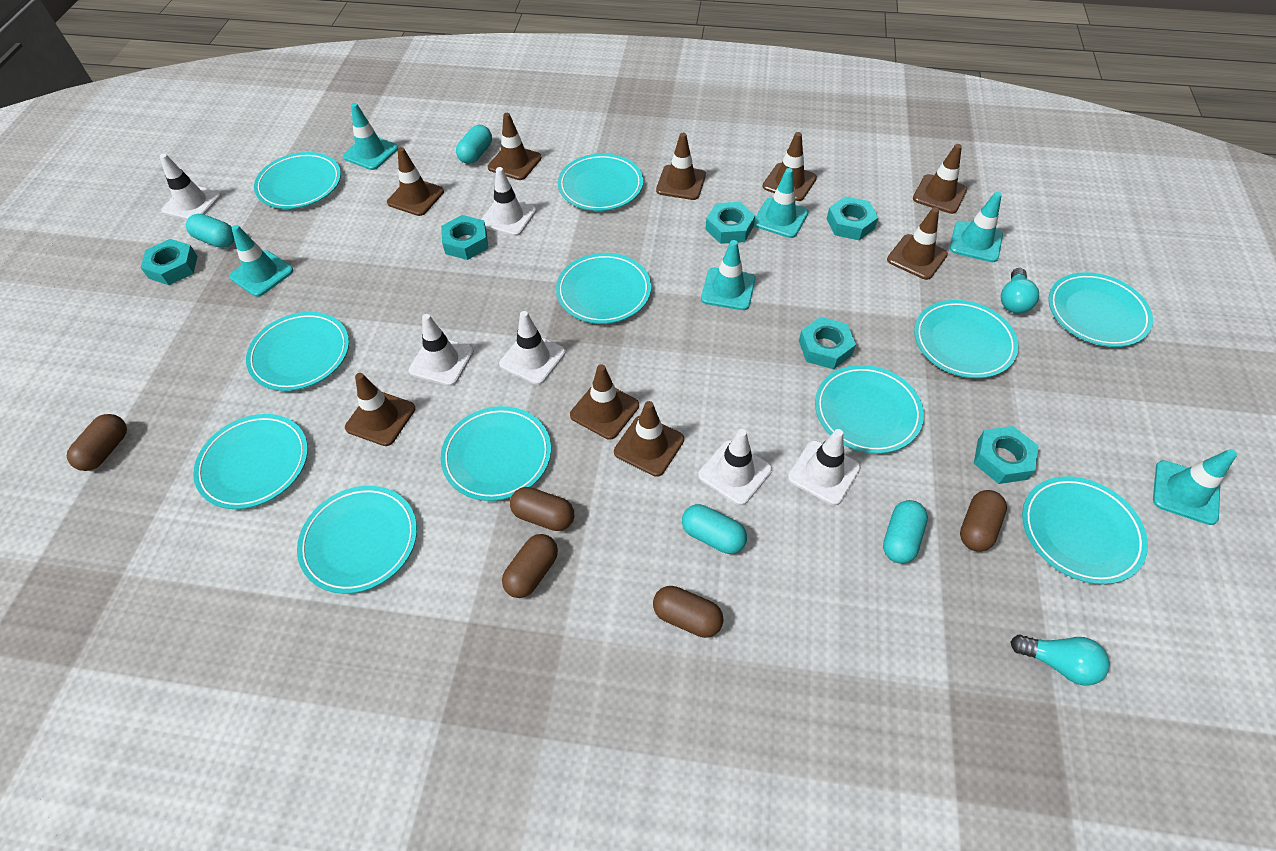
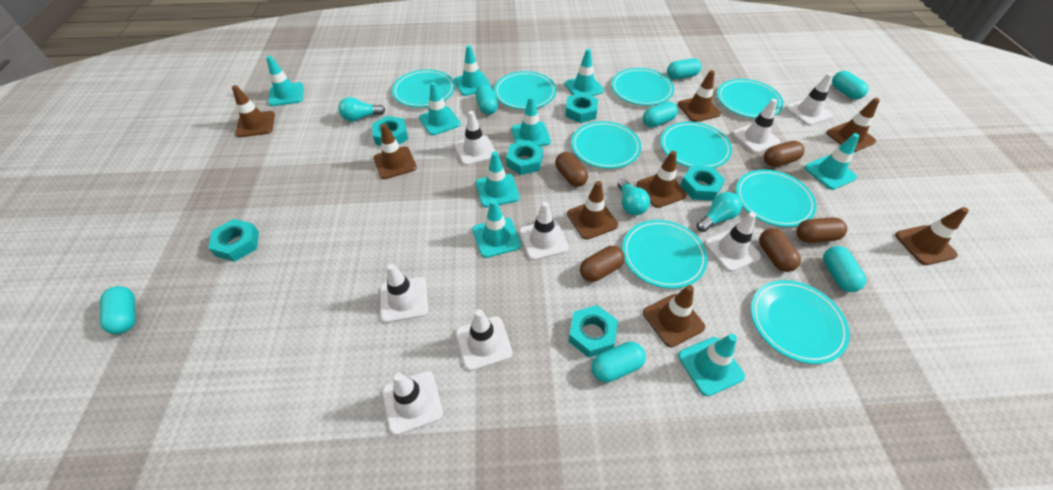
brown traffic cone: 9 -> 8
turquoise capsule: 4 -> 7
turquoise light bulb: 2 -> 3
turquoise plate: 11 -> 9
turquoise traffic cone: 6 -> 9
white traffic cone: 6 -> 8

